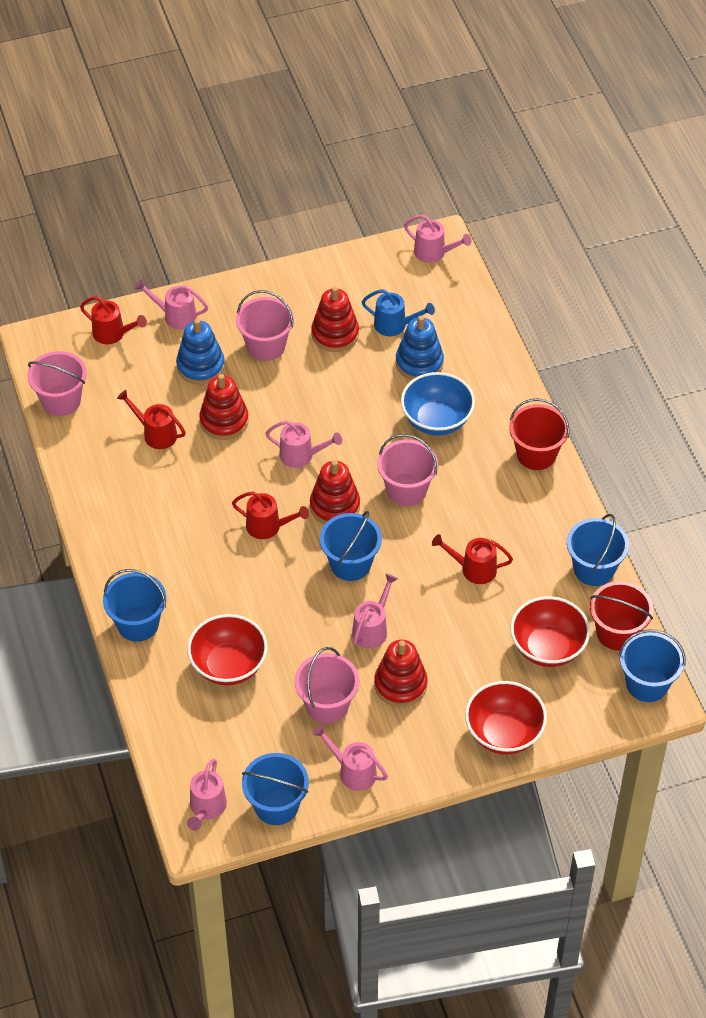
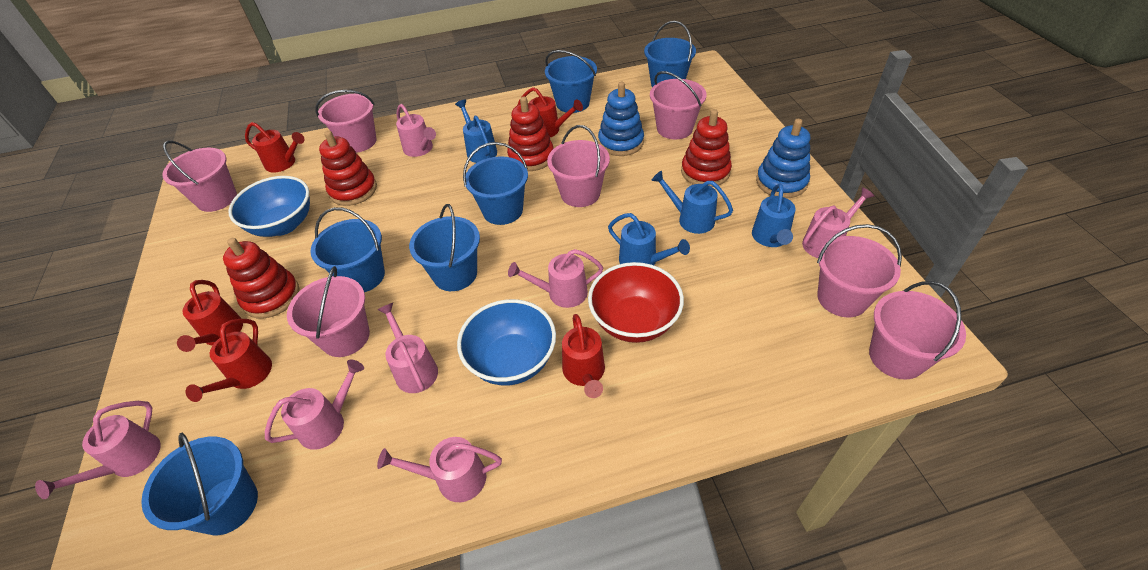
blue bowl: 1 -> 2
blue bucket: 5 -> 6
blue watering can: 1 -> 4
pink bucket: 4 -> 7
pink watering can: 6 -> 7
red bowl: 3 -> 1
red bucket: 2 -> 0
red watering can: 4 -> 5

